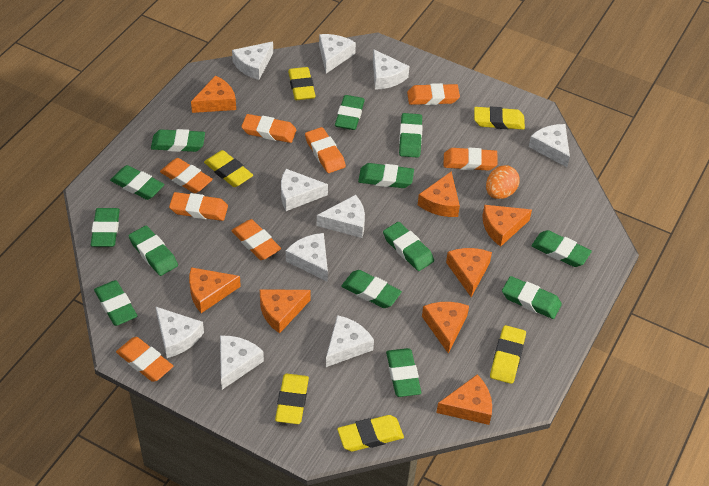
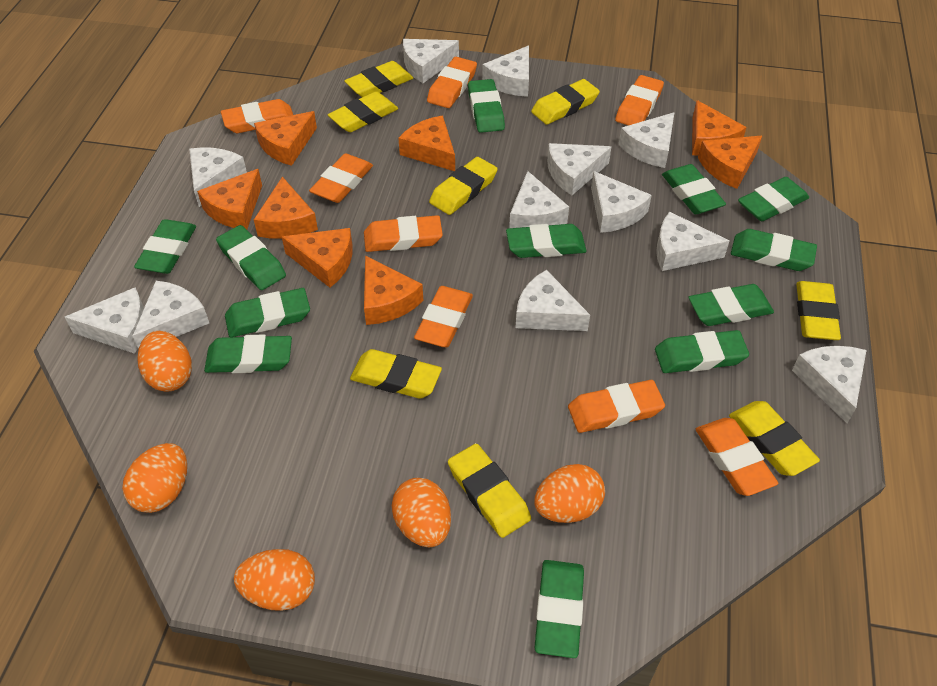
green eraser: 13 -> 12
orange egg: 1 -> 5
white cheese: 10 -> 12
yellow eraser: 6 -> 8

